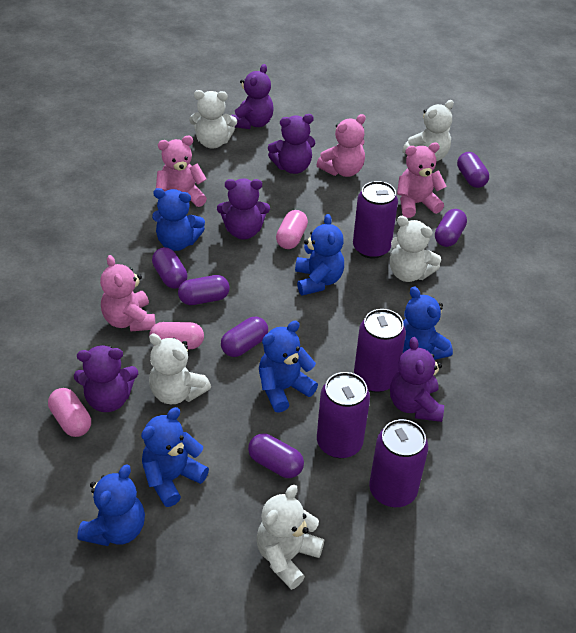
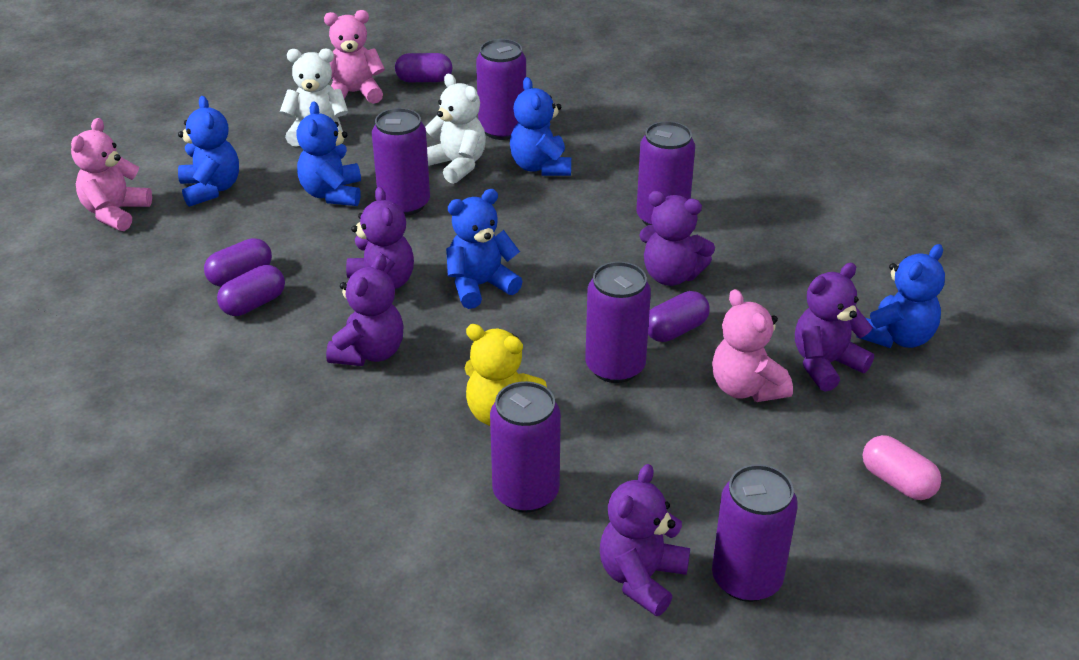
blue teddy bear: 6 -> 5
pink capsule: 3 -> 1
pink teddy bear: 4 -> 3
purple can: 4 -> 6
purple capsule: 6 -> 4
white teddy bear: 5 -> 2
yellow teddy bear: 0 -> 1

